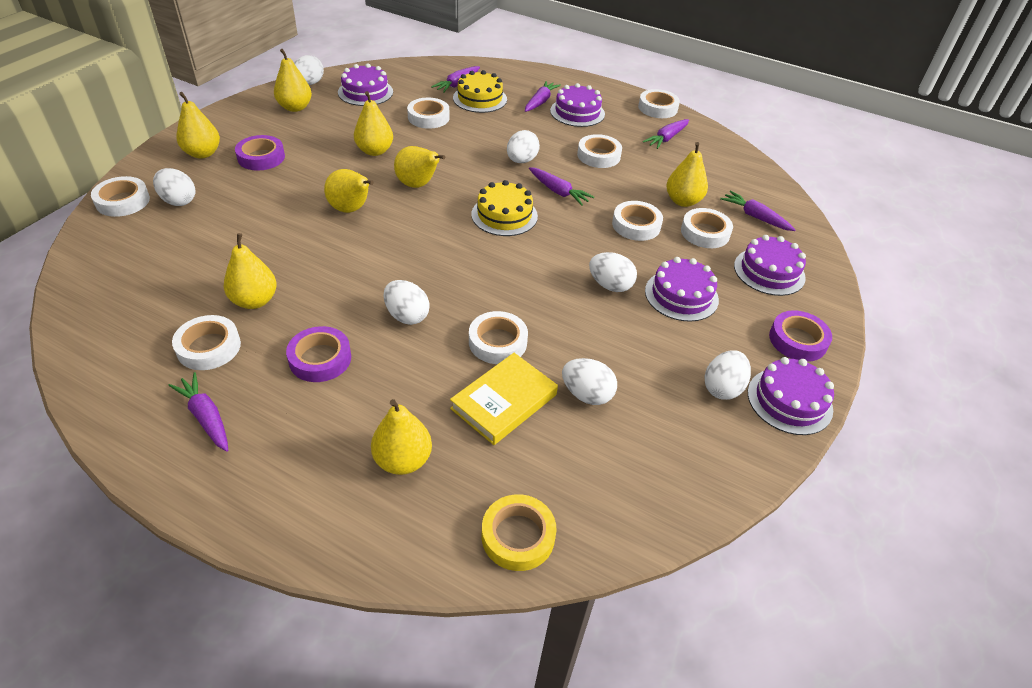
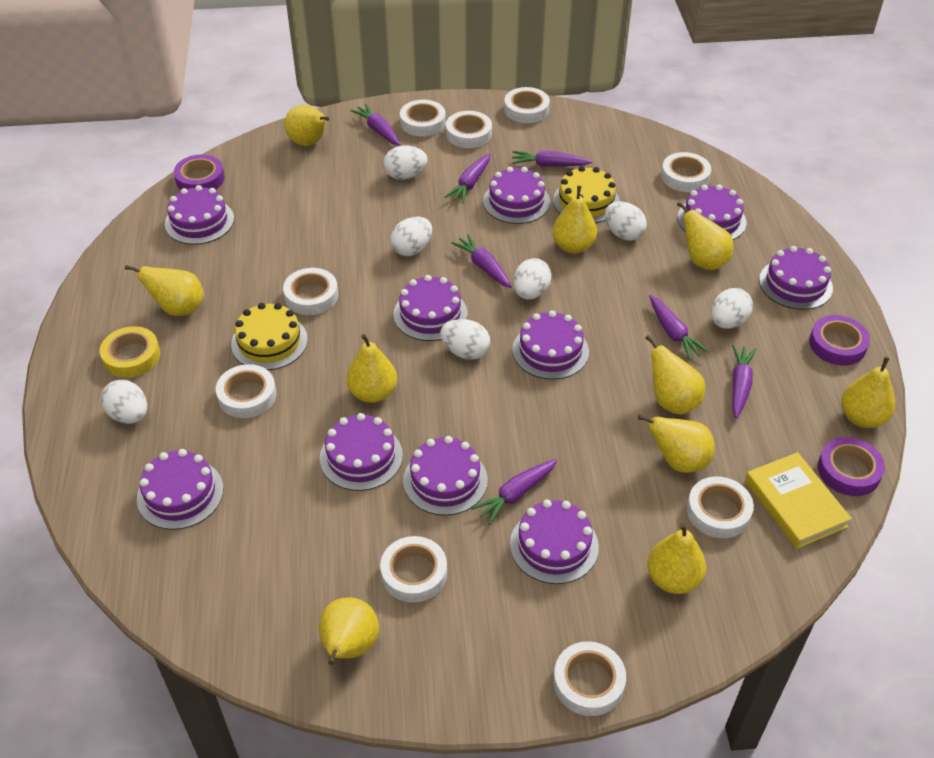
purple cake: 5 -> 10
purple carrot: 6 -> 7
white tape: 8 -> 9
yellow pear: 8 -> 10

